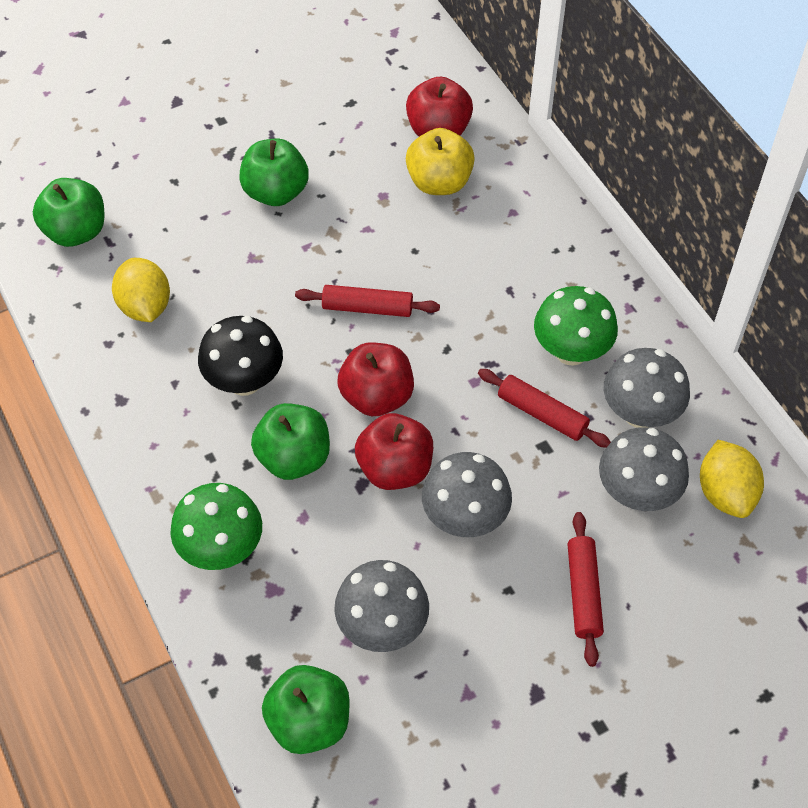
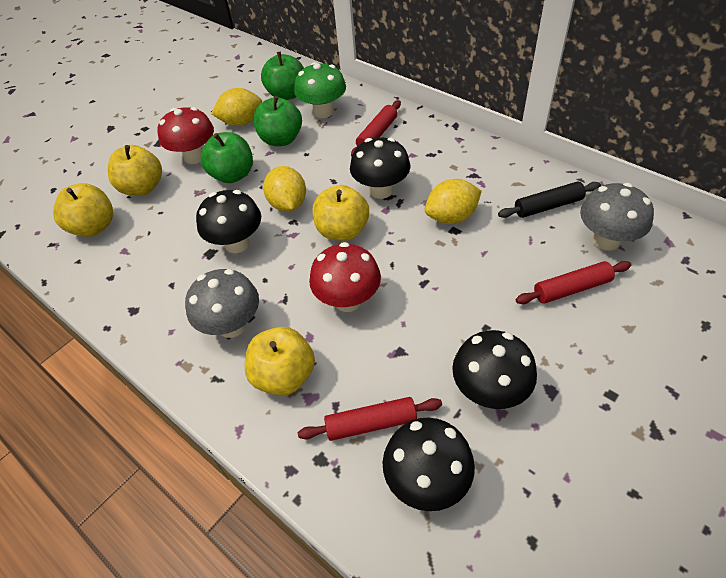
black mushroom: 1 -> 4
black rolling pin: 0 -> 1
green apple: 4 -> 3
green mushroom: 2 -> 1
grey mushroom: 4 -> 2
red apple: 3 -> 0
red mushroom: 0 -> 2
yellow apple: 1 -> 4
yellow lemon: 2 -> 3

